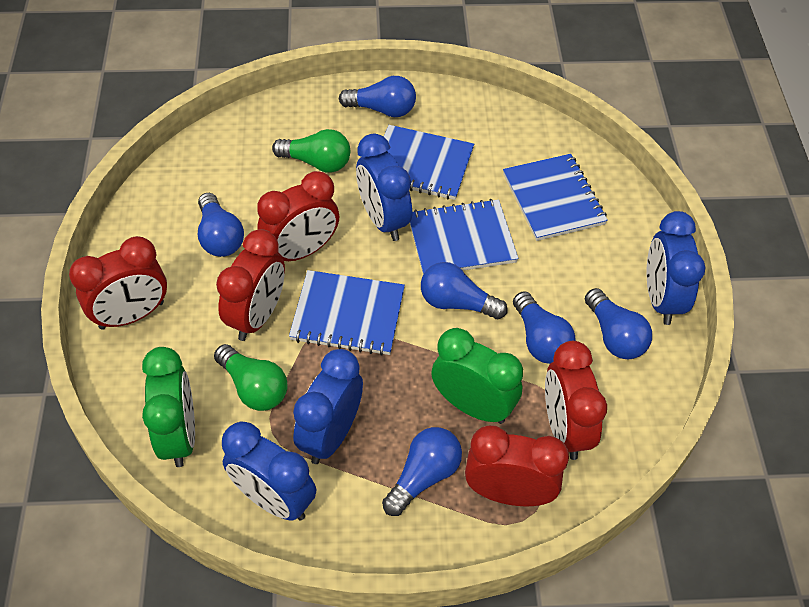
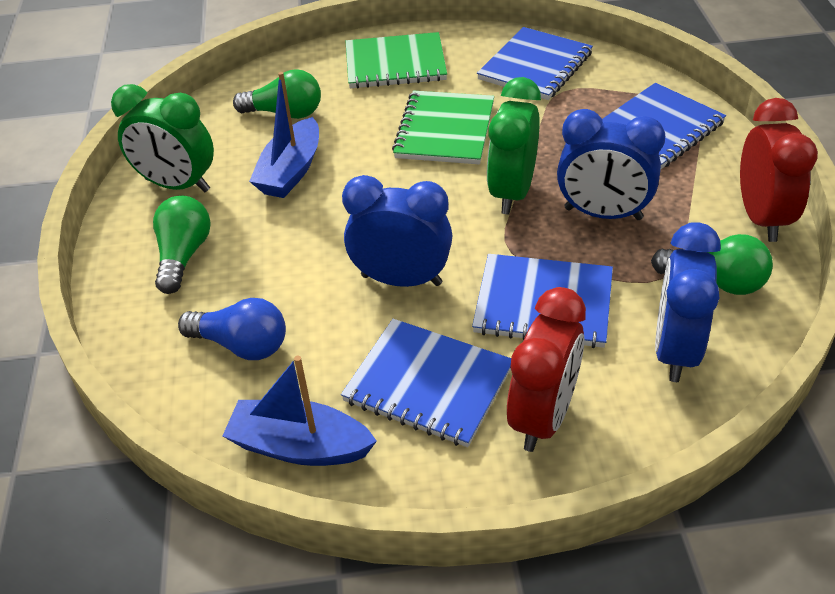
blue boat: 0 -> 2
blue clock: 4 -> 3
blue light bulb: 6 -> 1
green light bulb: 2 -> 3
green notebook: 0 -> 2
red clock: 5 -> 2

